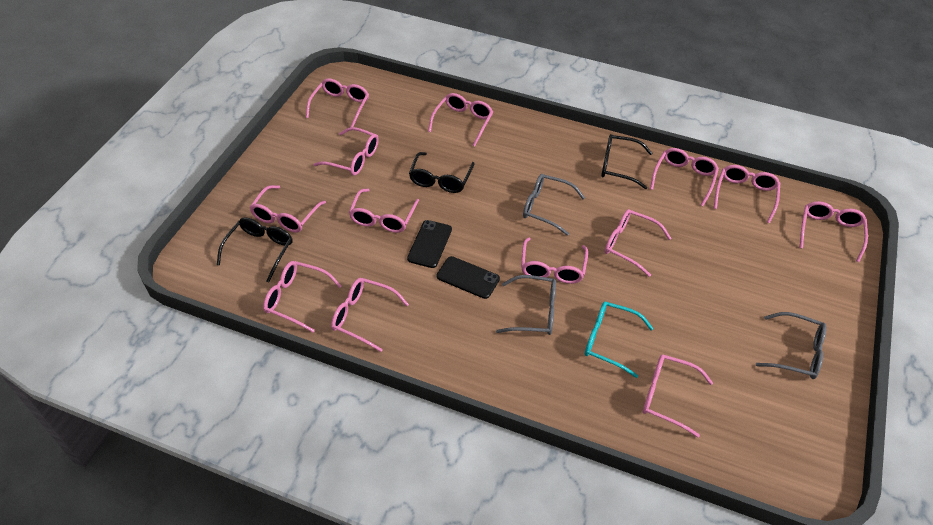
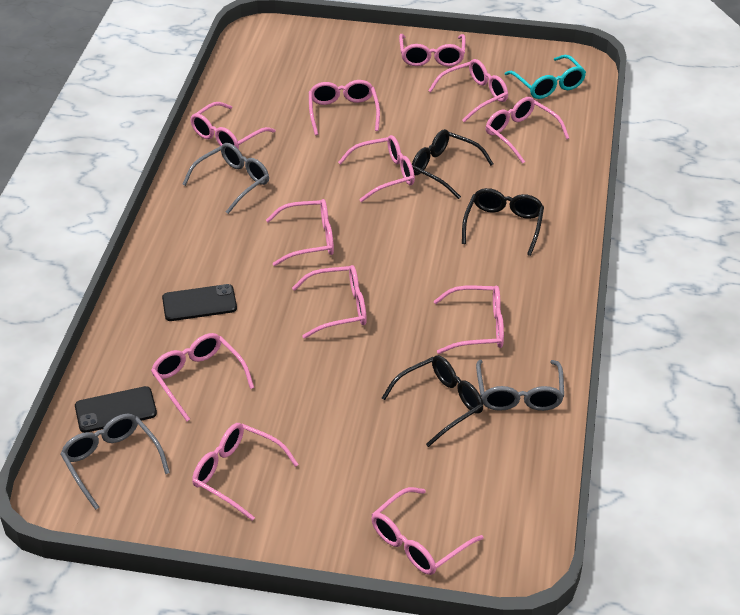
pink glasses: 13 -> 12

